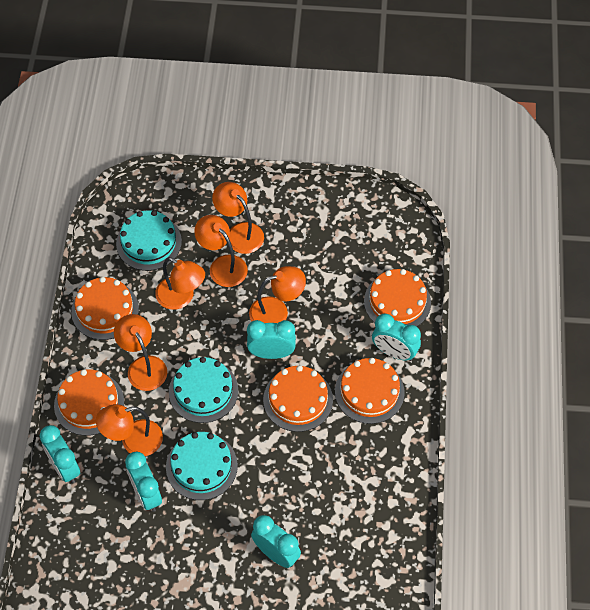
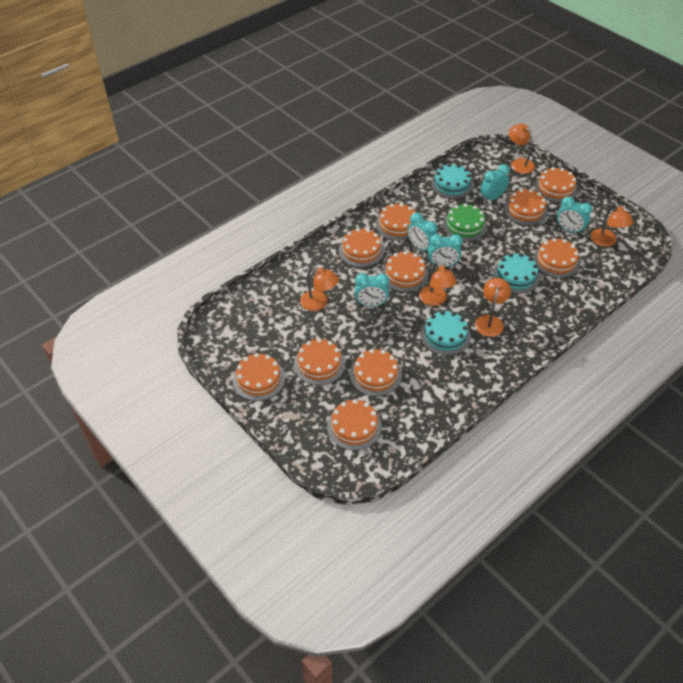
green cake: 0 -> 1
orange cake: 5 -> 10
orange lamp: 6 -> 5

